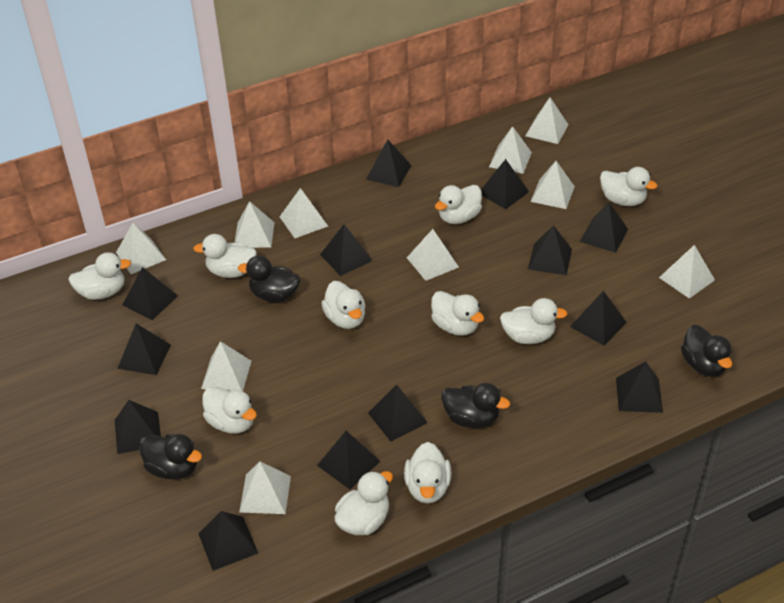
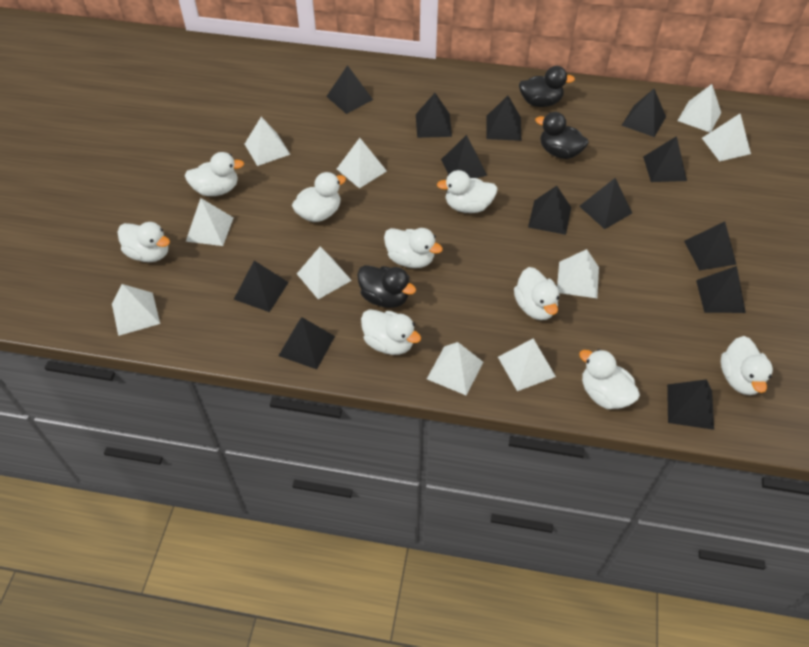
black duck: 4 -> 3
white duck: 10 -> 9

